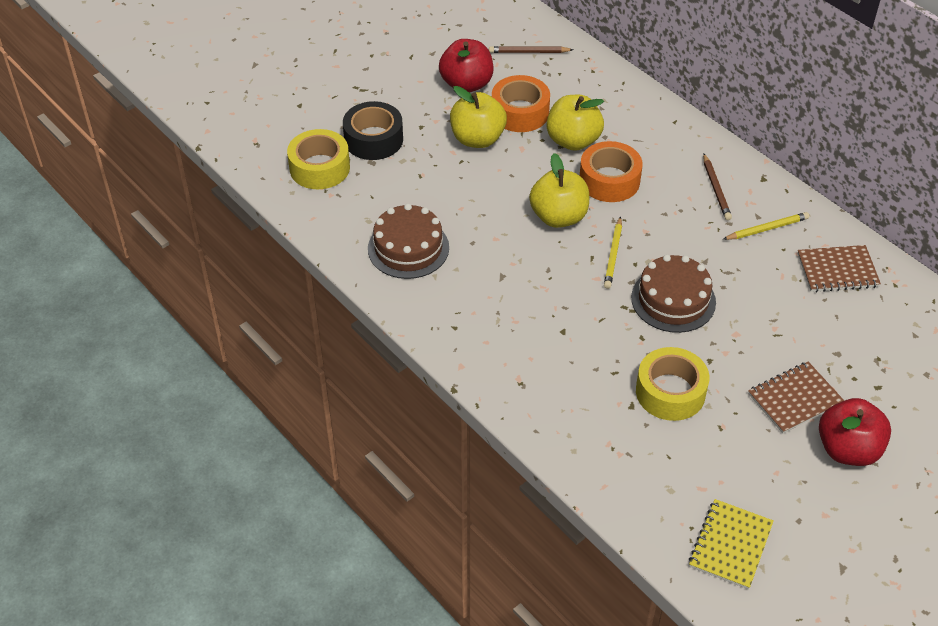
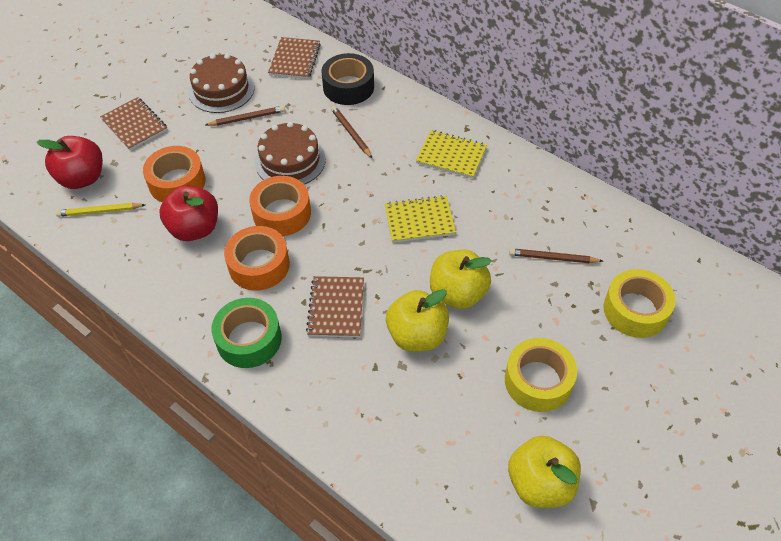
brown notebook: 2 -> 3
brown pencil: 2 -> 3
green tape: 0 -> 1
orange tape: 2 -> 3
yellow notebook: 1 -> 2
yellow pencil: 2 -> 1

